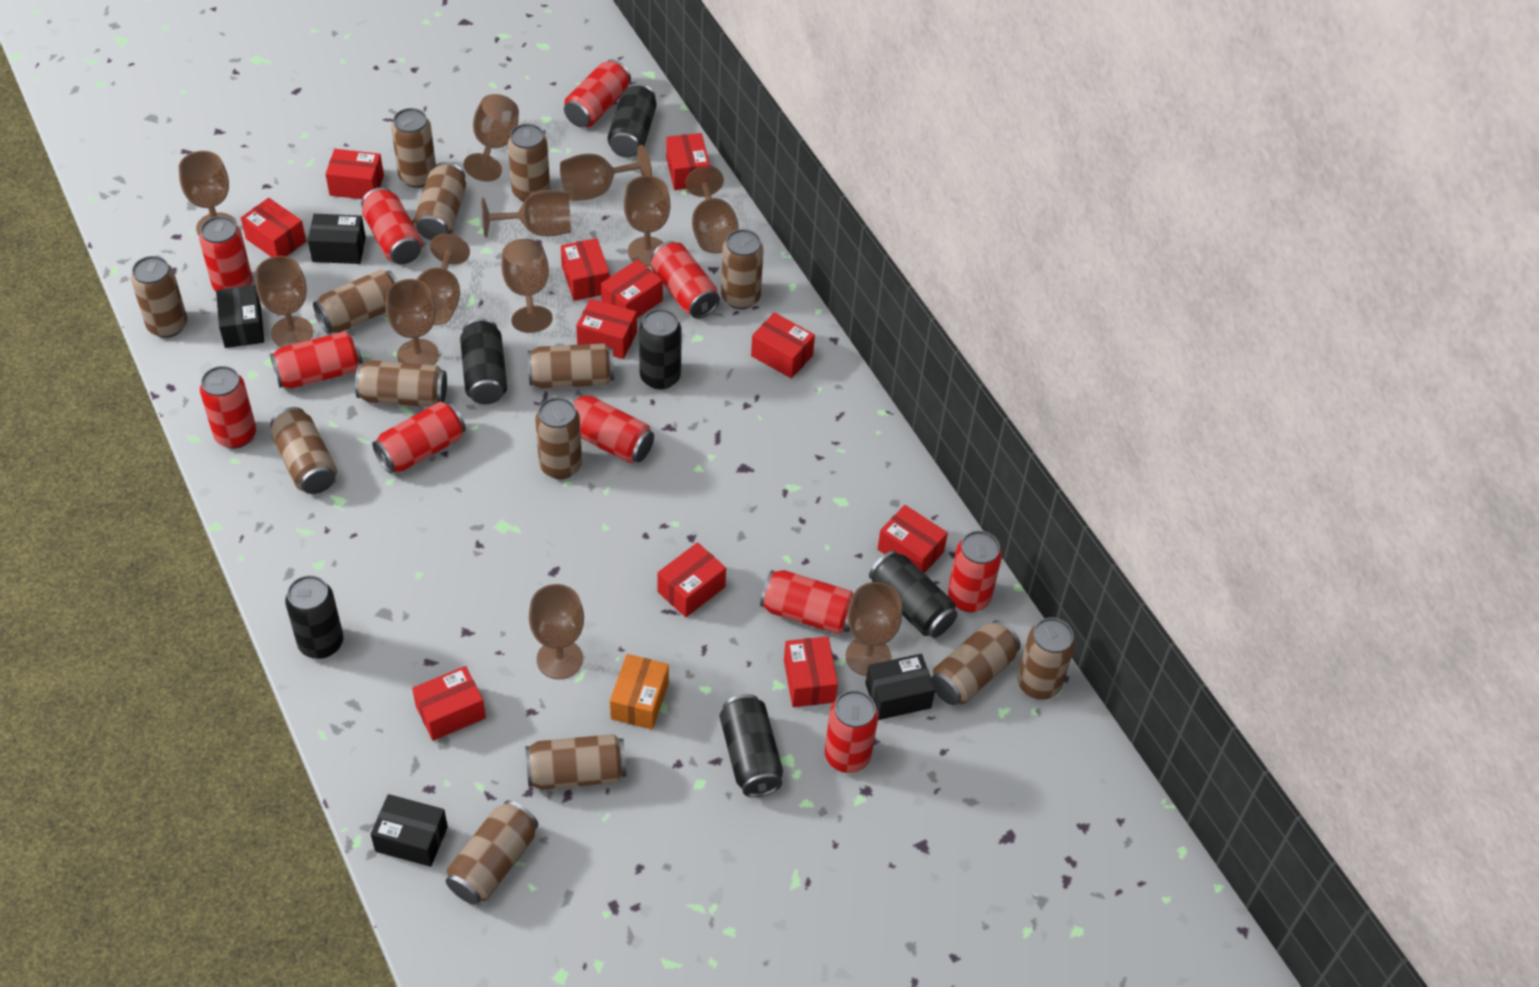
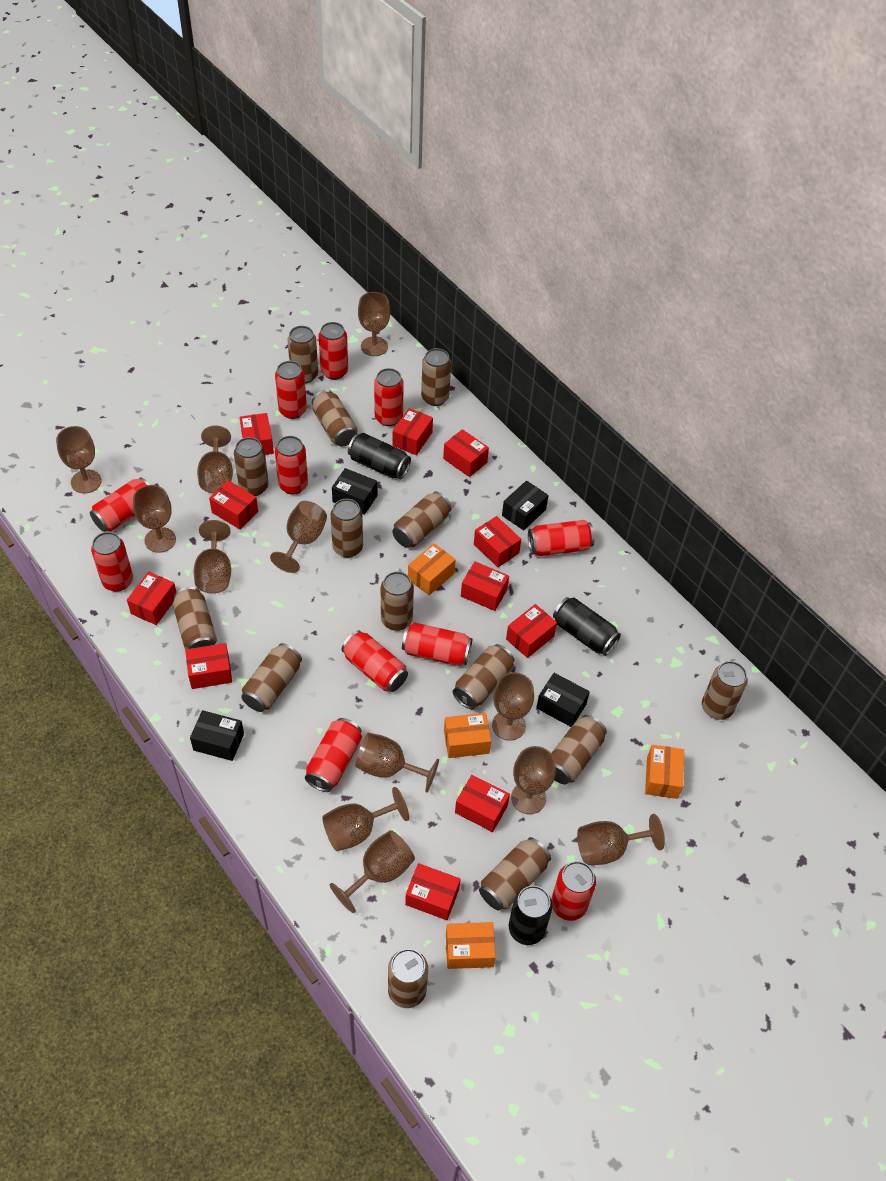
black can: 6 -> 3
orange box: 1 -> 4

